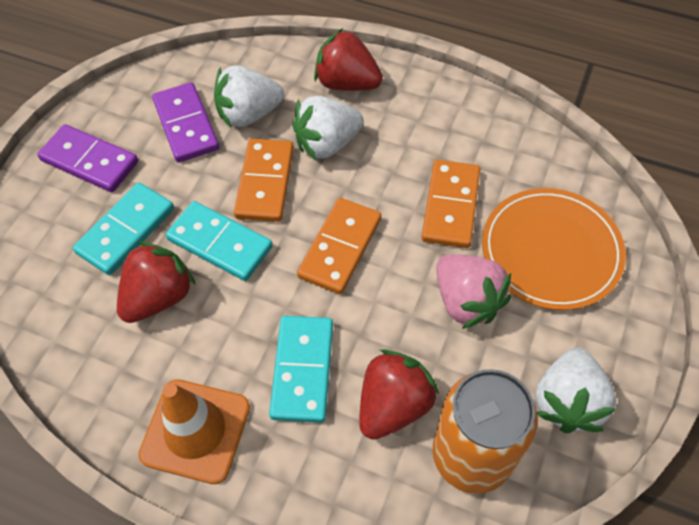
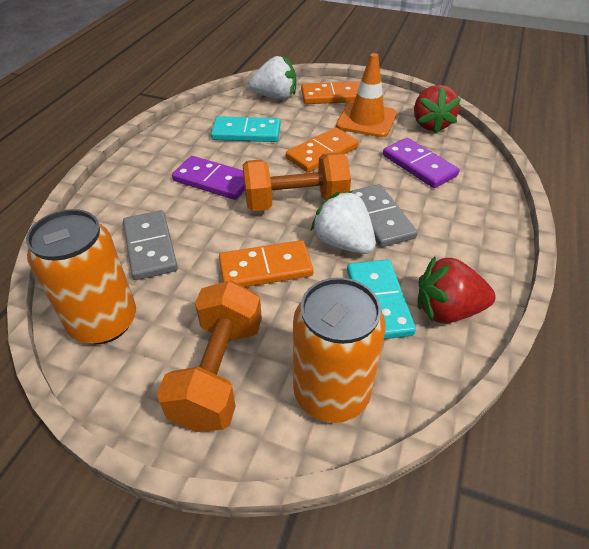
grey domino: 0 -> 2
orange can: 1 -> 2
orange dumbbell: 0 -> 2
orange plate: 1 -> 0
pink strawberry: 1 -> 0
red strawberry: 3 -> 2
turquoise domino: 3 -> 2
white strawberry: 3 -> 2

